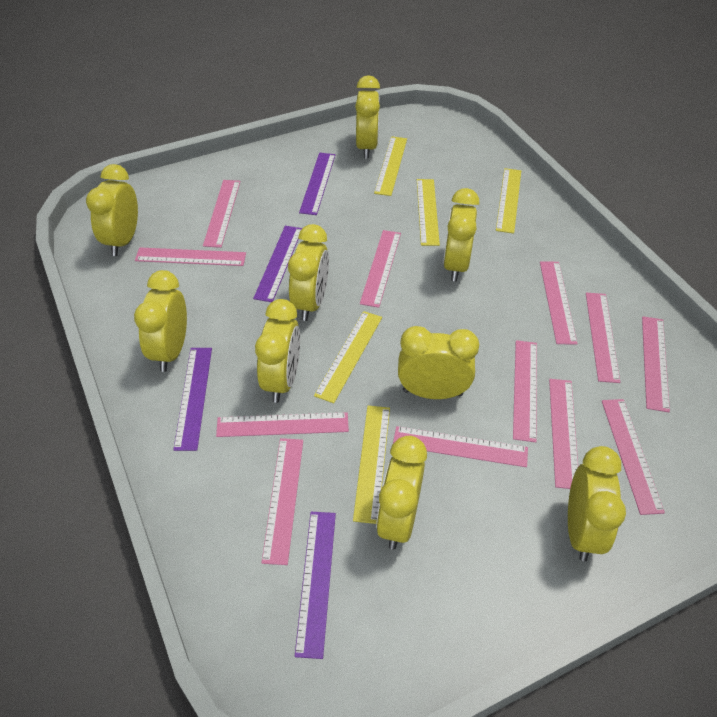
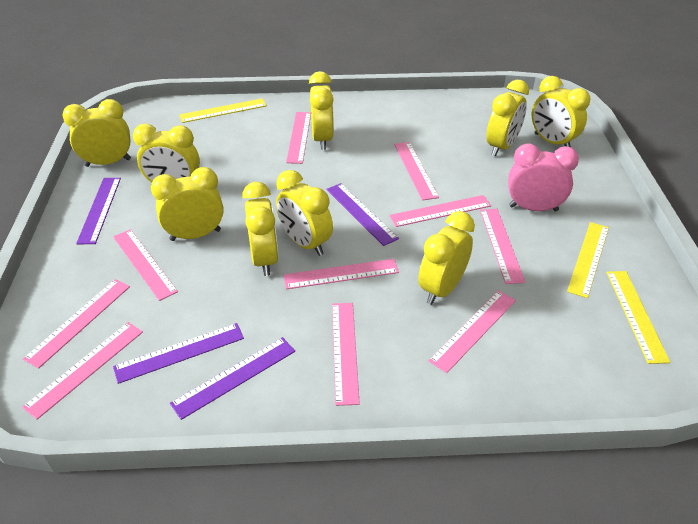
pink clock: 0 -> 1
pink ruler: 12 -> 10
yellow ruler: 5 -> 3

